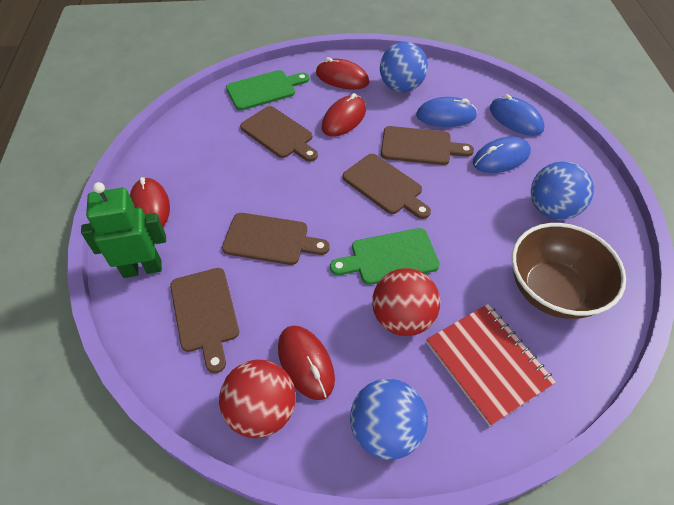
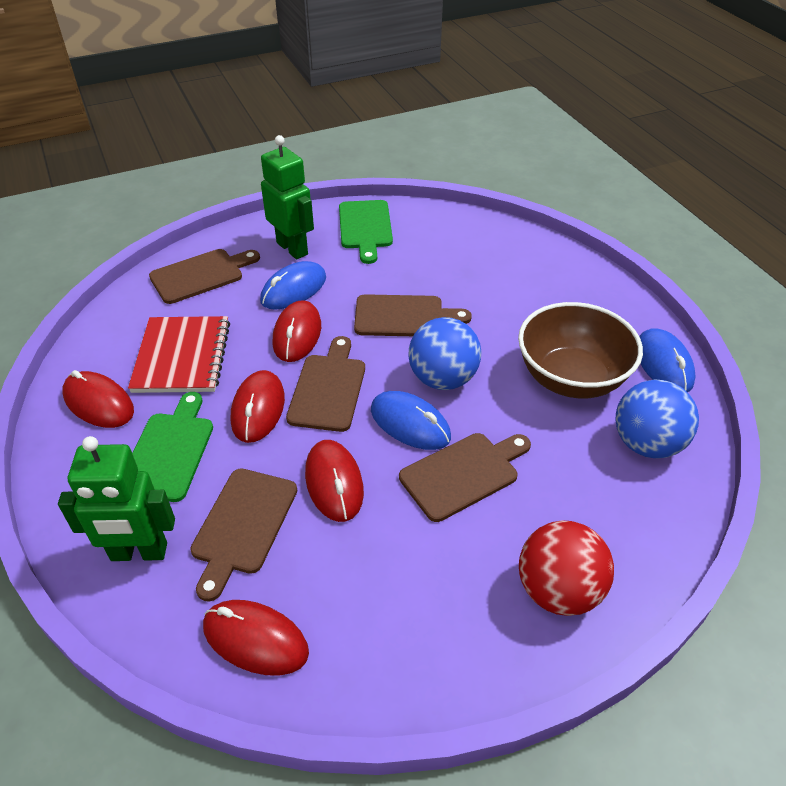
blue ball: 3 -> 2
green robot: 1 -> 2
red ball: 2 -> 1
red mouse: 4 -> 5

